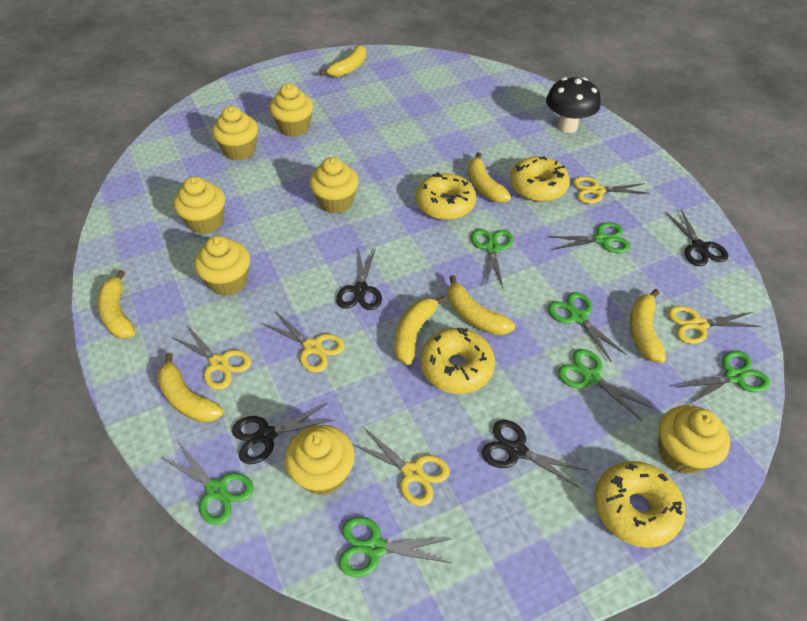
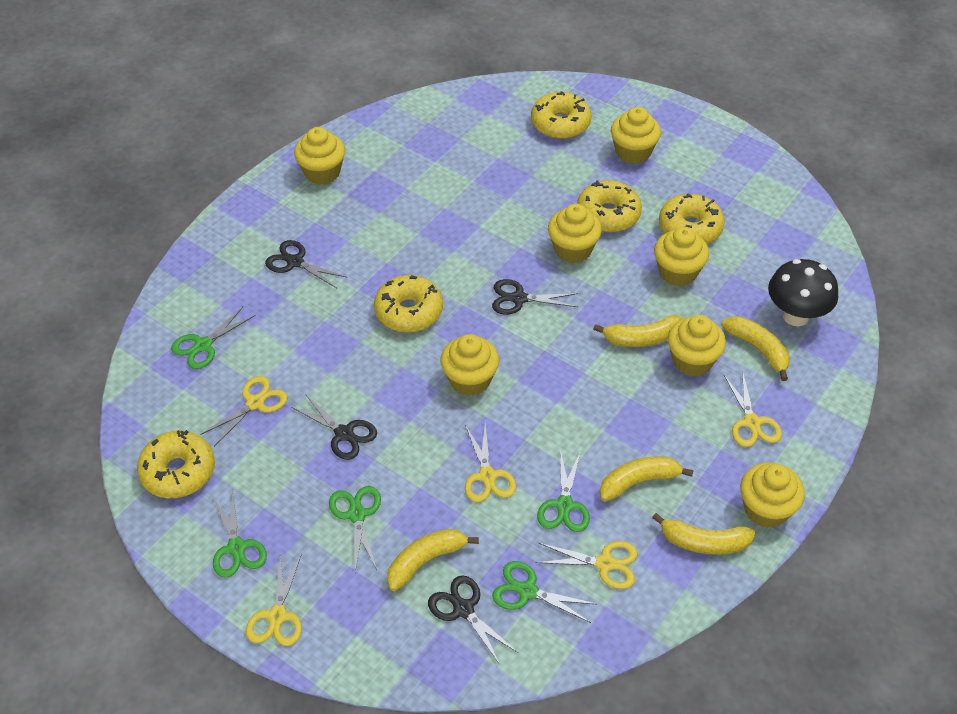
green scissors: 7 -> 5
yellow banana: 7 -> 5
yellow donut: 4 -> 5

